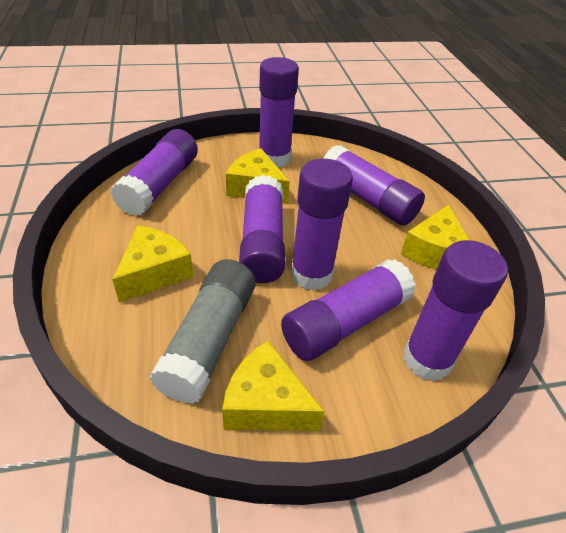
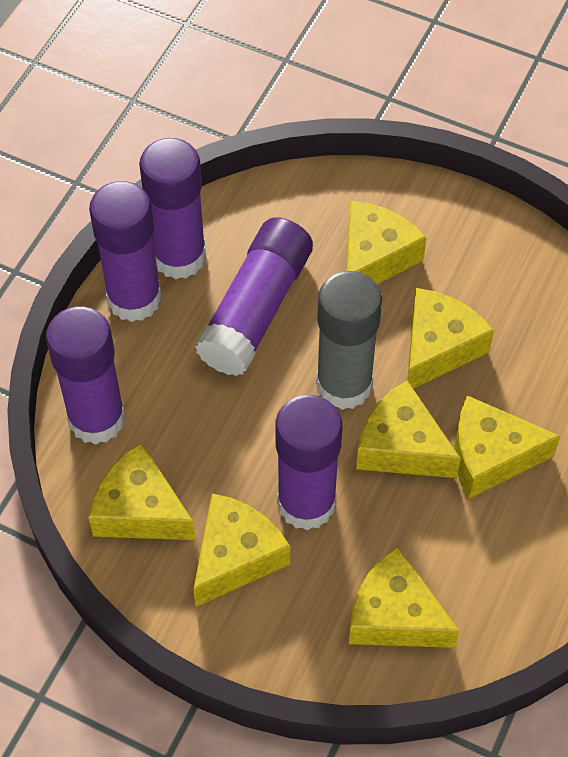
purple glue stick: 7 -> 5
yellow cheese: 4 -> 7

